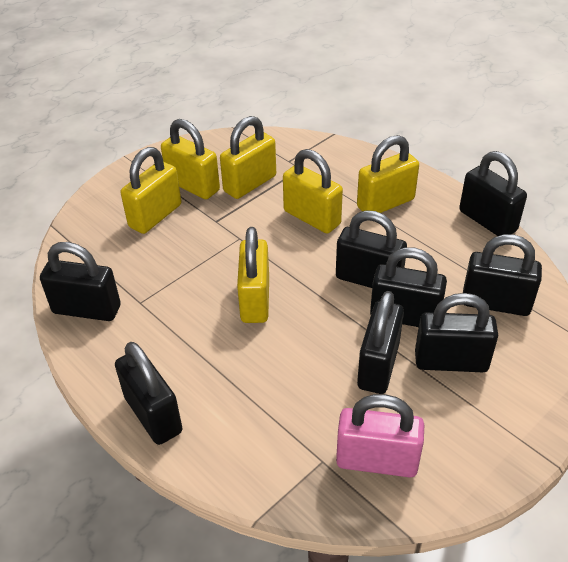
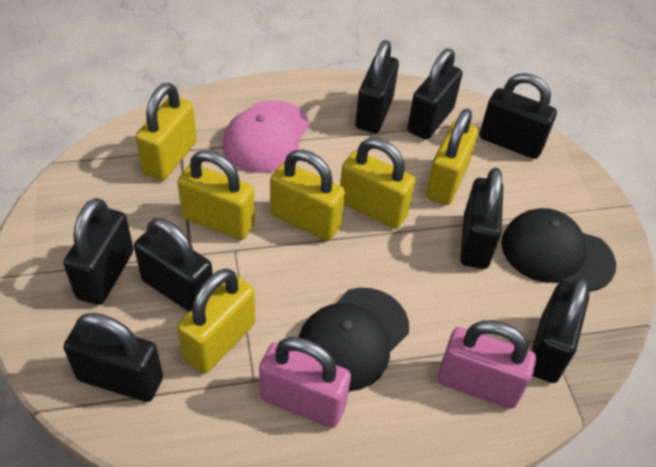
black cap: 0 -> 2
pink cap: 0 -> 1
pink padlock: 1 -> 2

